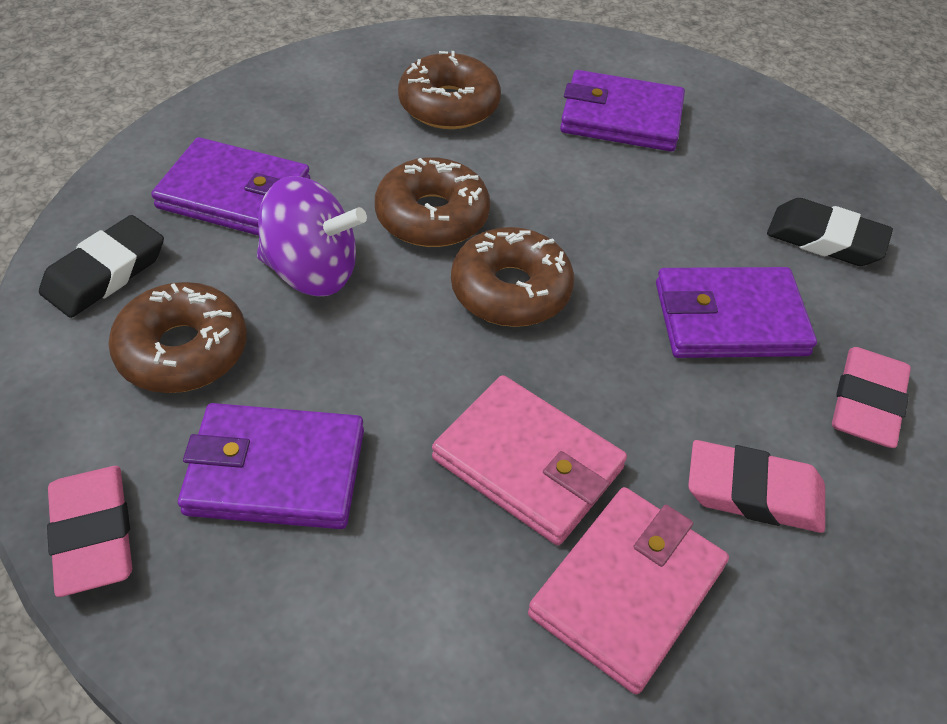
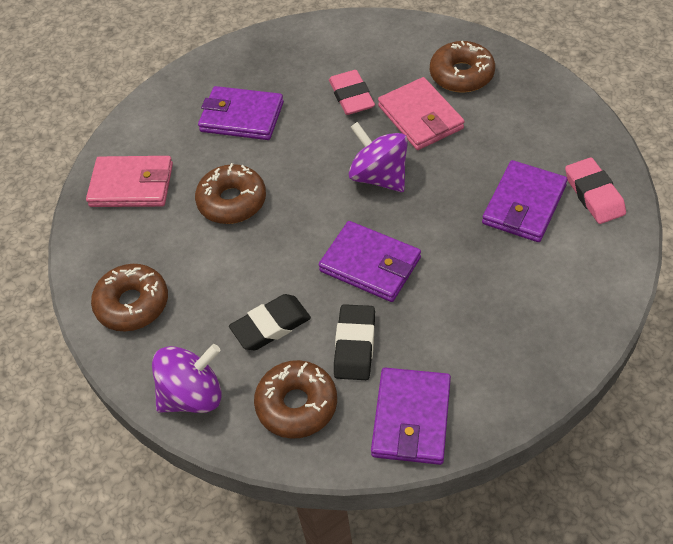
pink eraser: 3 -> 2
purple spinning top: 1 -> 2

